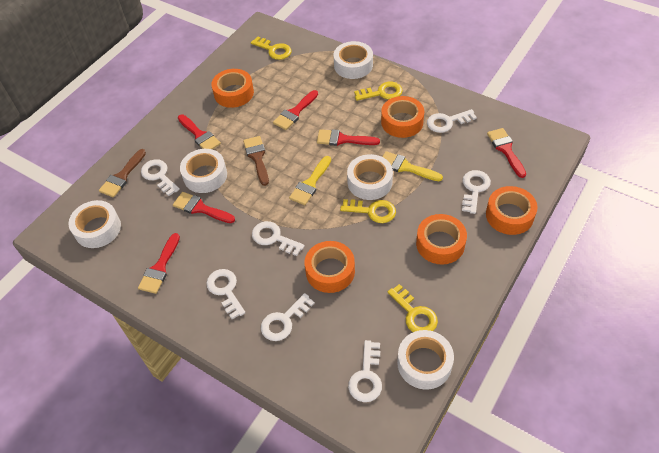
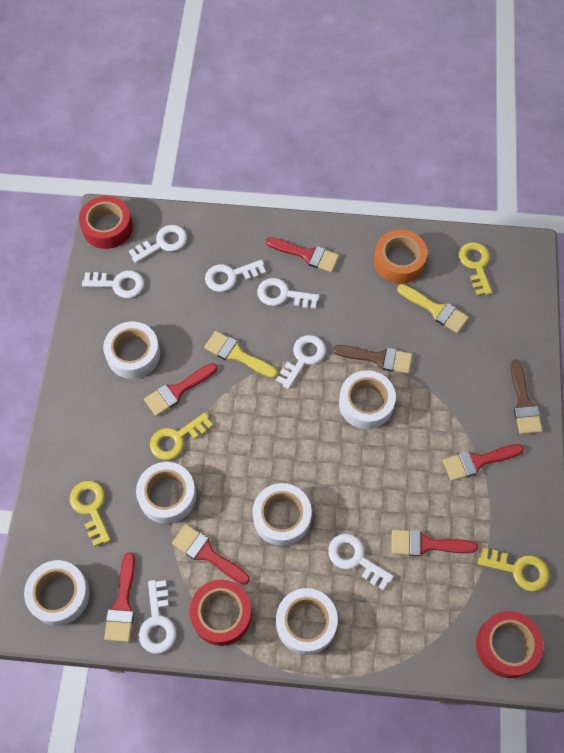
orange tape: 5 -> 1
red tape: 0 -> 3
white tape: 5 -> 6

